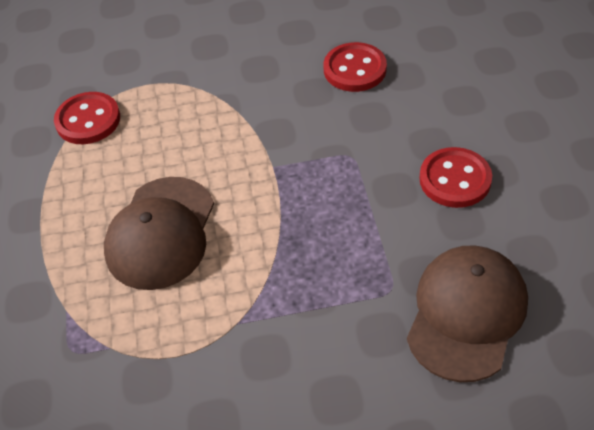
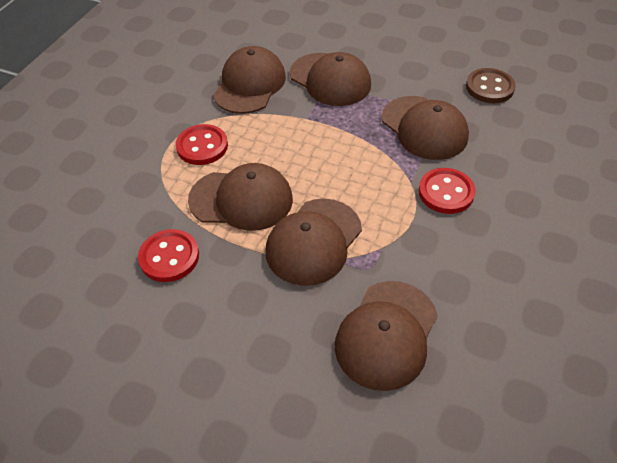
brown button: 0 -> 1
brown cap: 2 -> 6

